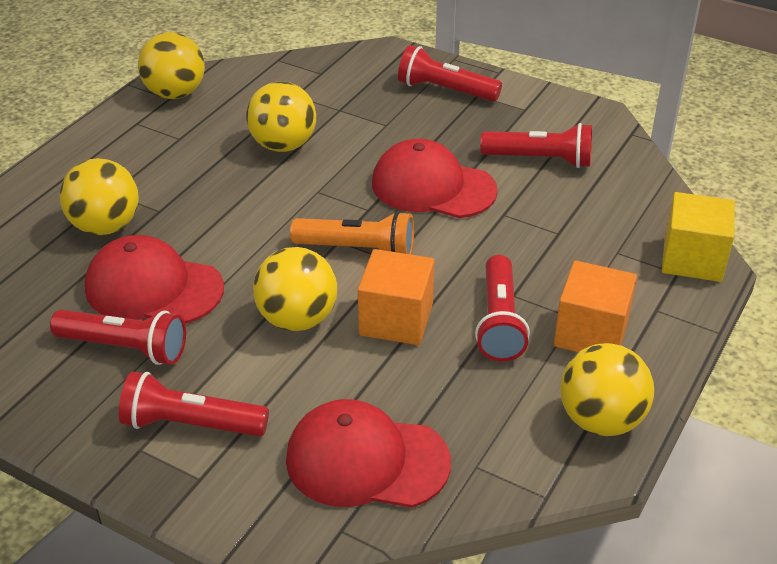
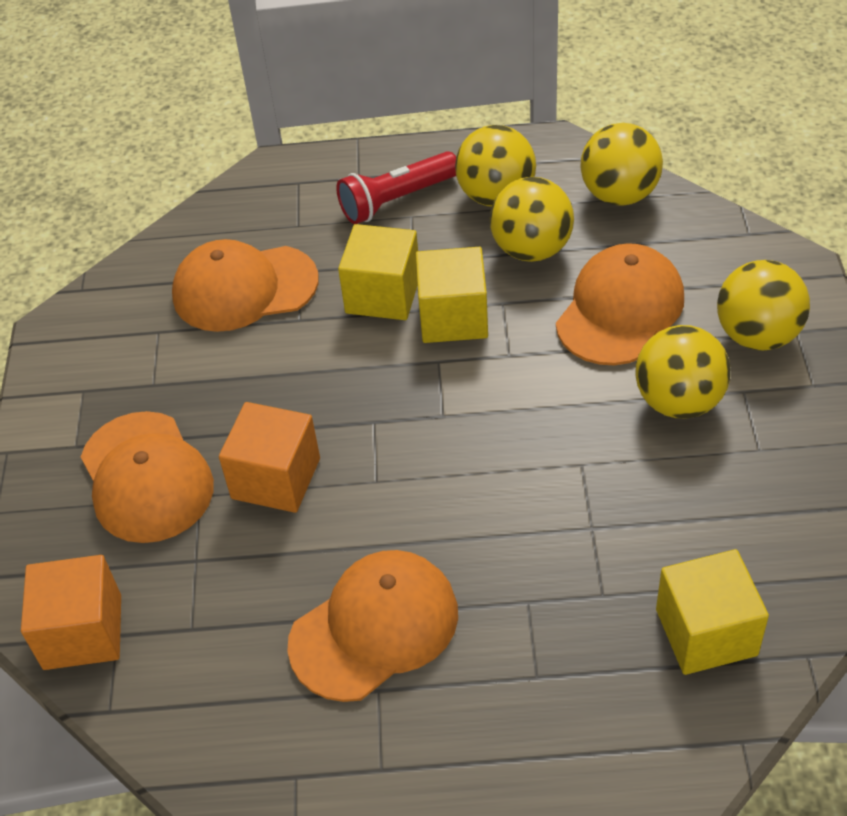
orange cap: 0 -> 4
orange flashlight: 1 -> 0
red cap: 3 -> 0
red flashlight: 5 -> 1
yellow cube: 1 -> 3

